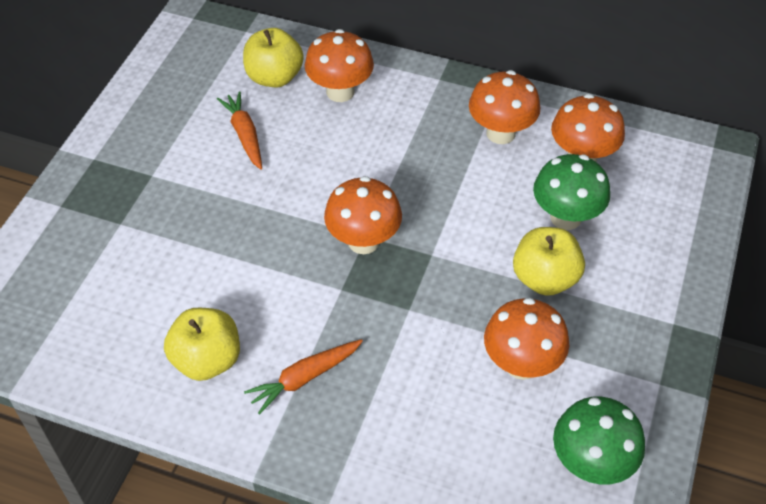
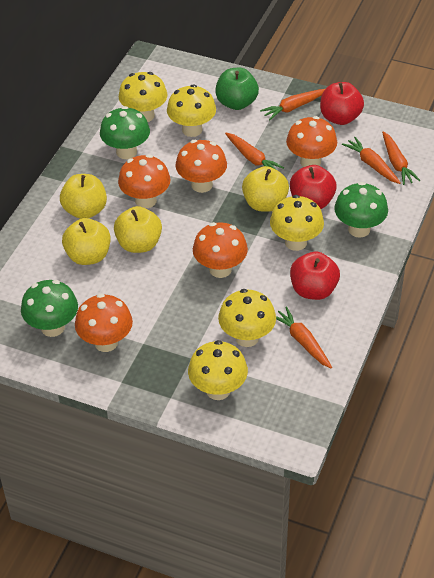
green apple: 0 -> 1
green mushroom: 2 -> 3
orange carrot: 2 -> 5
red apple: 0 -> 3
yellow apple: 3 -> 4
yellow mushroom: 0 -> 5

